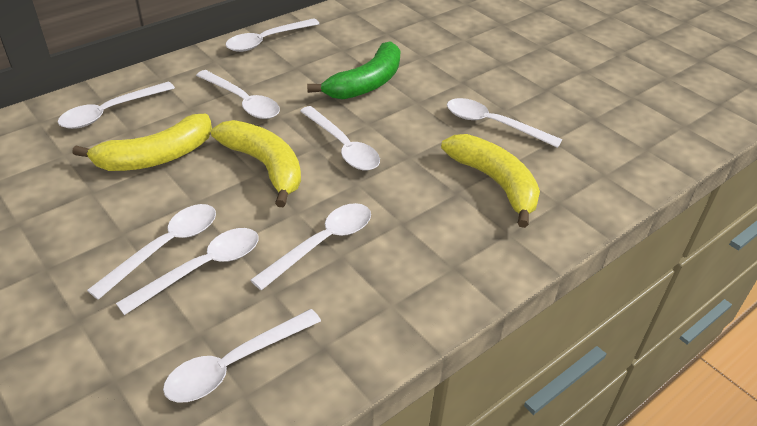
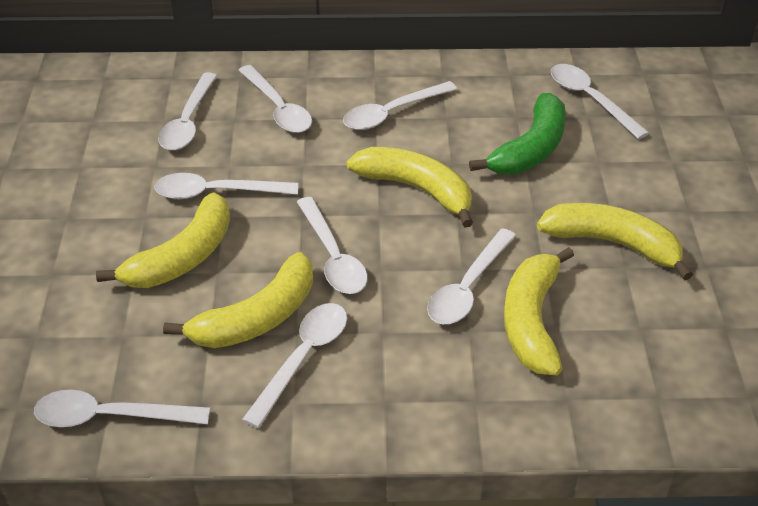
yellow banana: 3 -> 5

